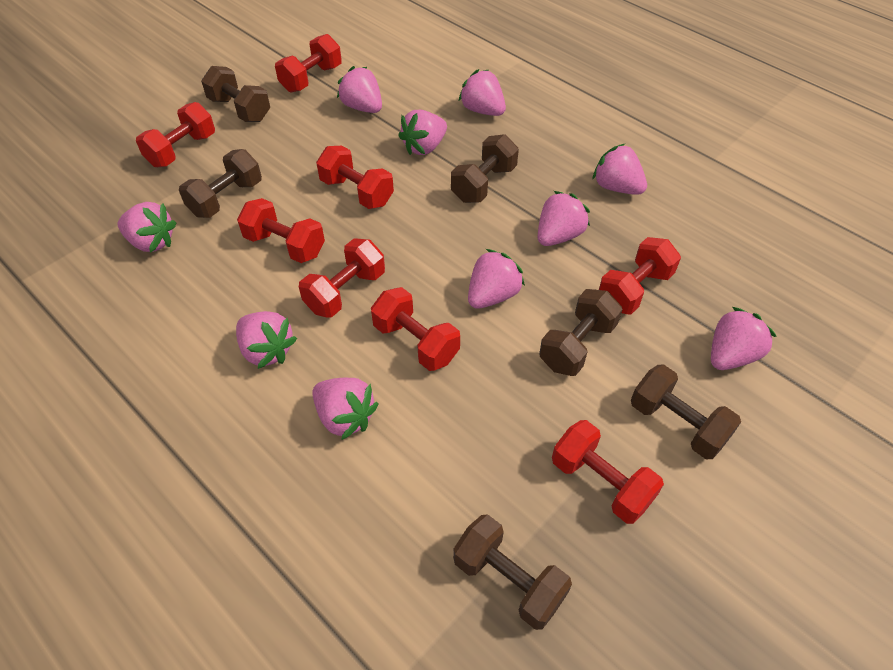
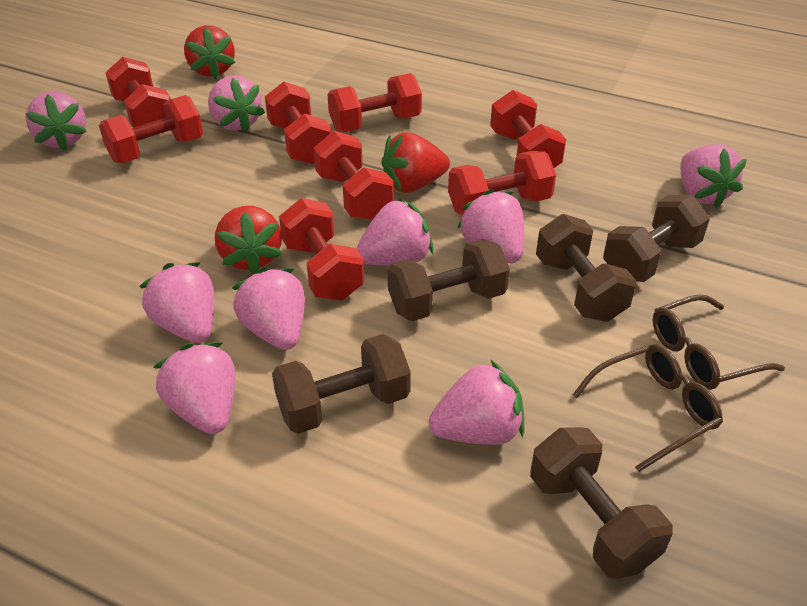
brown dumbbell: 6 -> 5
brown glasses: 0 -> 2
pink strawberry: 10 -> 9
red strawberry: 0 -> 3

